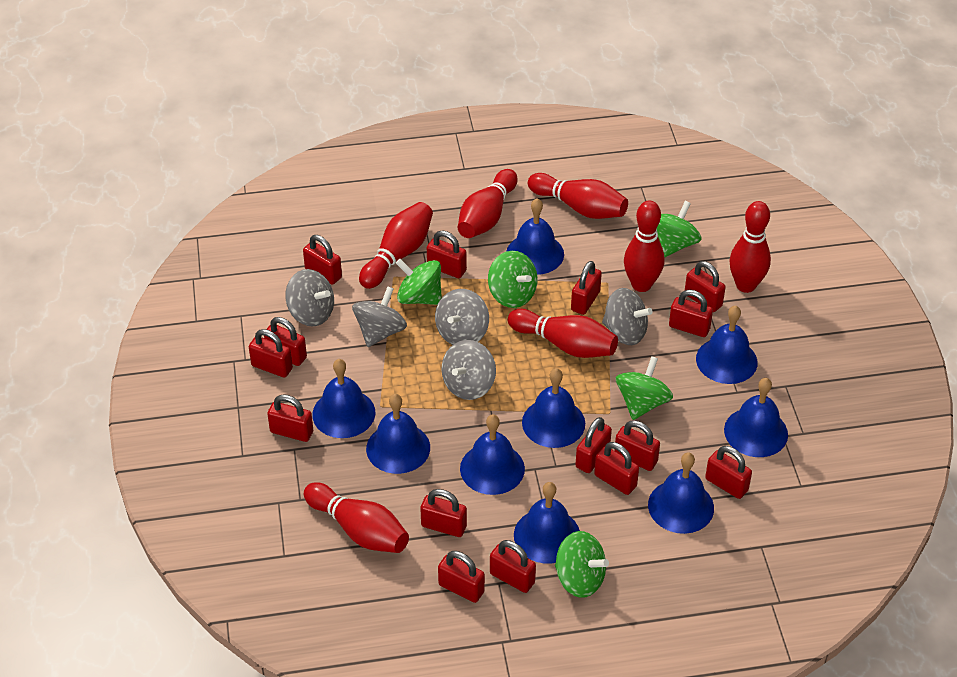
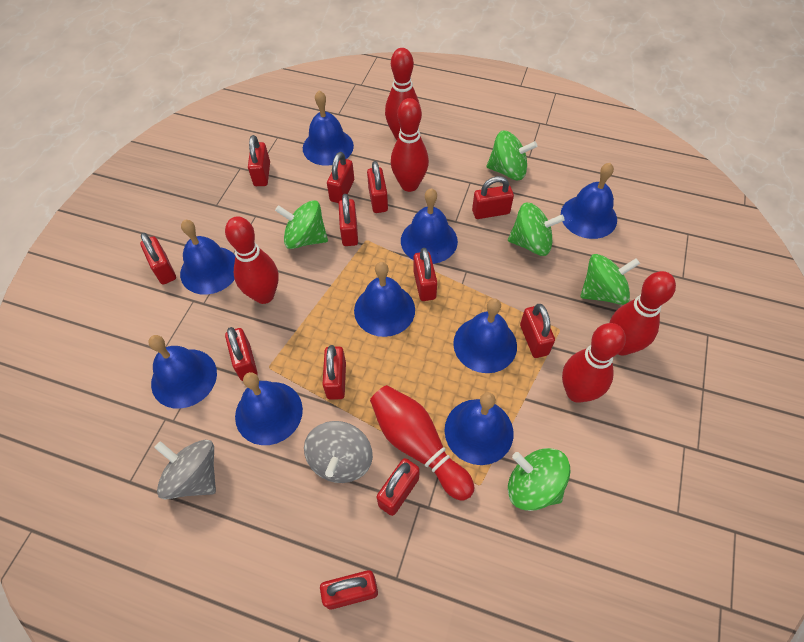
grey spinning top: 5 -> 2
red bowling pin: 7 -> 6
red padlock: 15 -> 12

